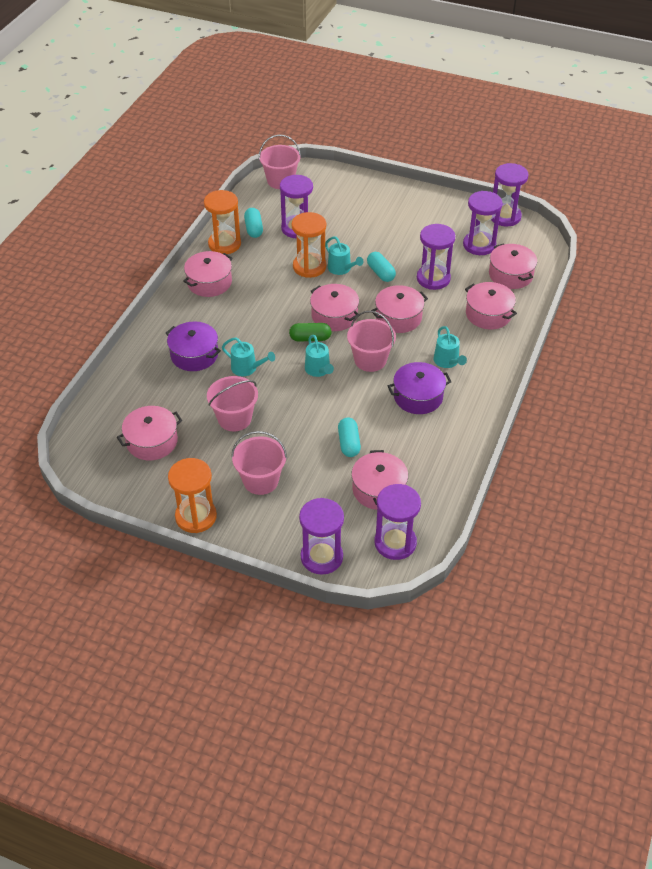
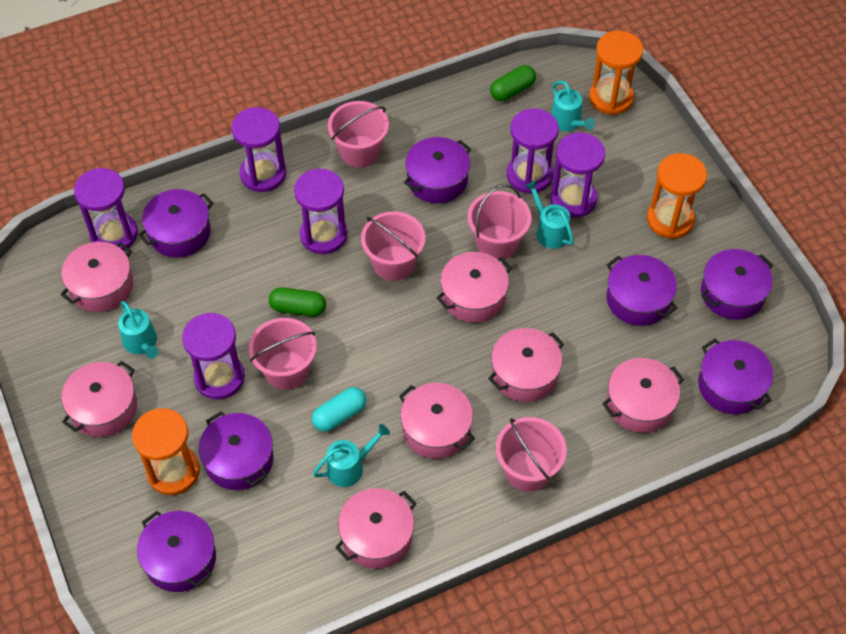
green capsule: 1 -> 2
pink bucket: 4 -> 5
purple pot: 2 -> 7
turquoise capsule: 3 -> 1

